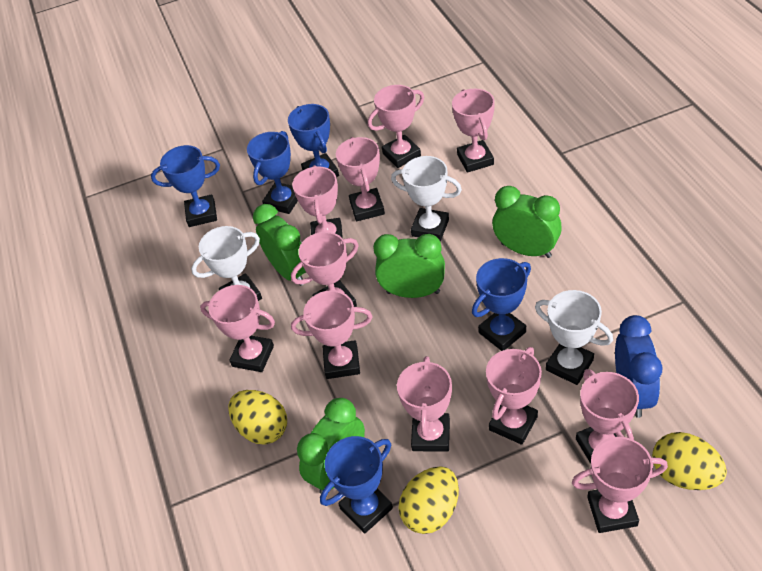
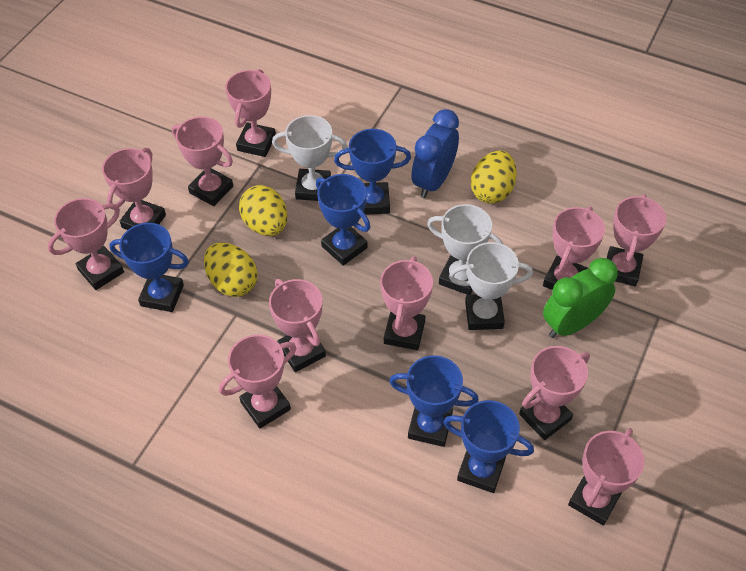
green clock: 4 -> 1

